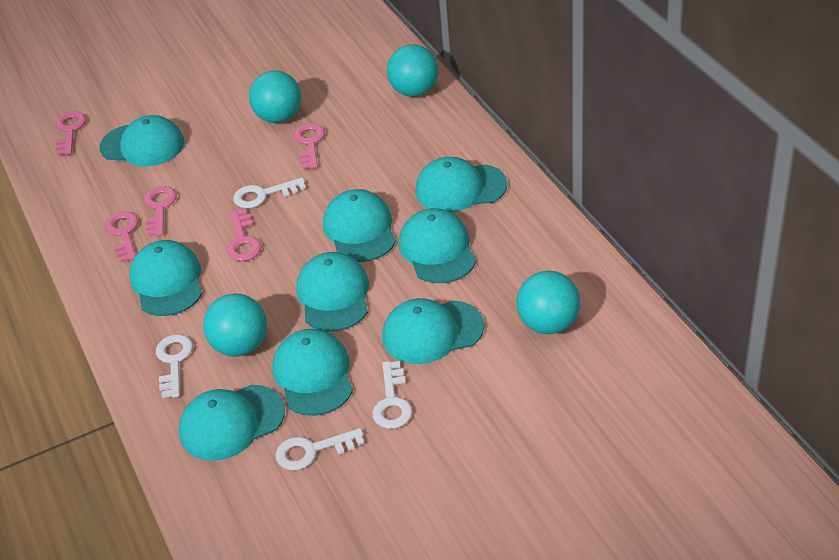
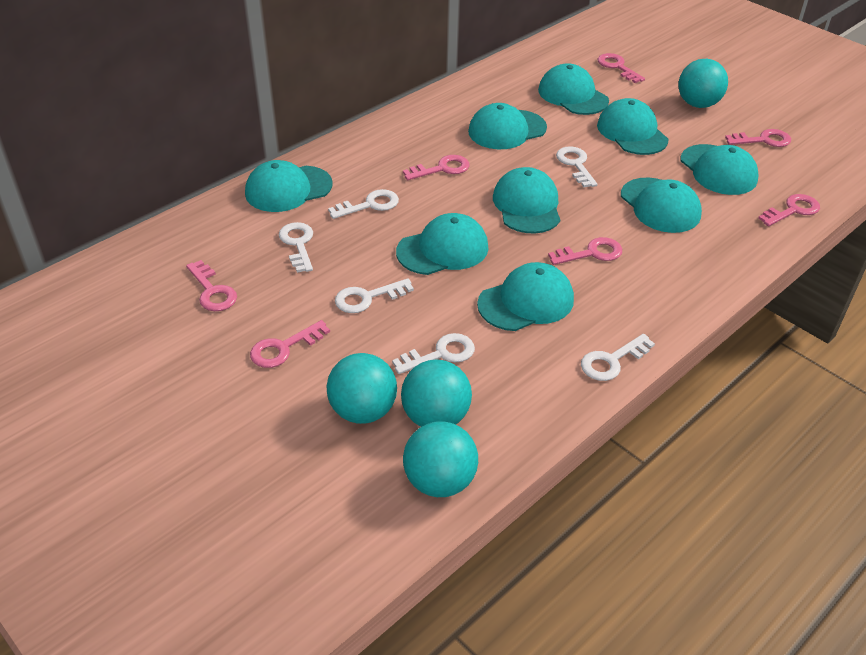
pink key: 5 -> 7
white key: 4 -> 6

